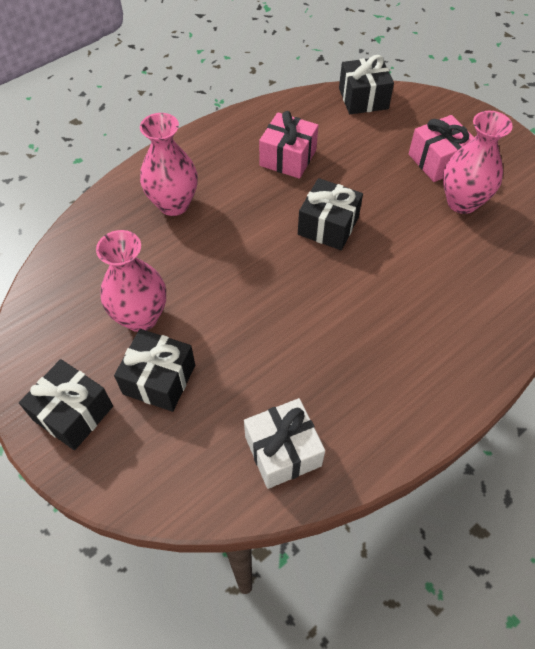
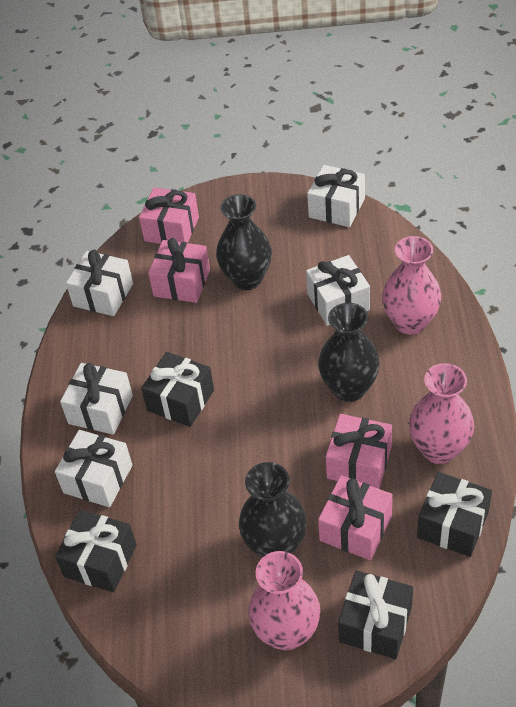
black vase: 0 -> 3
pink gift: 2 -> 4
white gift: 1 -> 5

